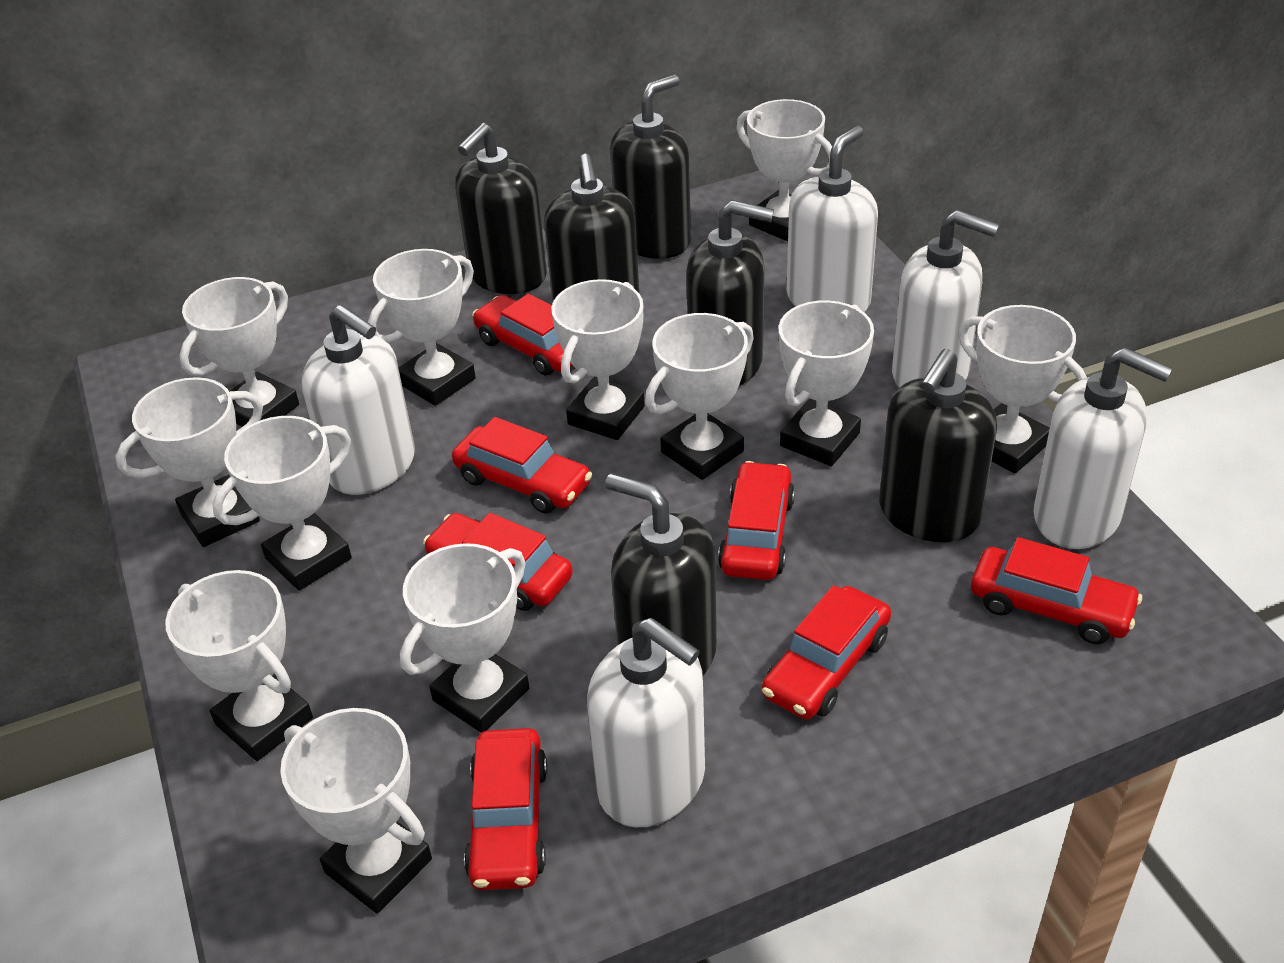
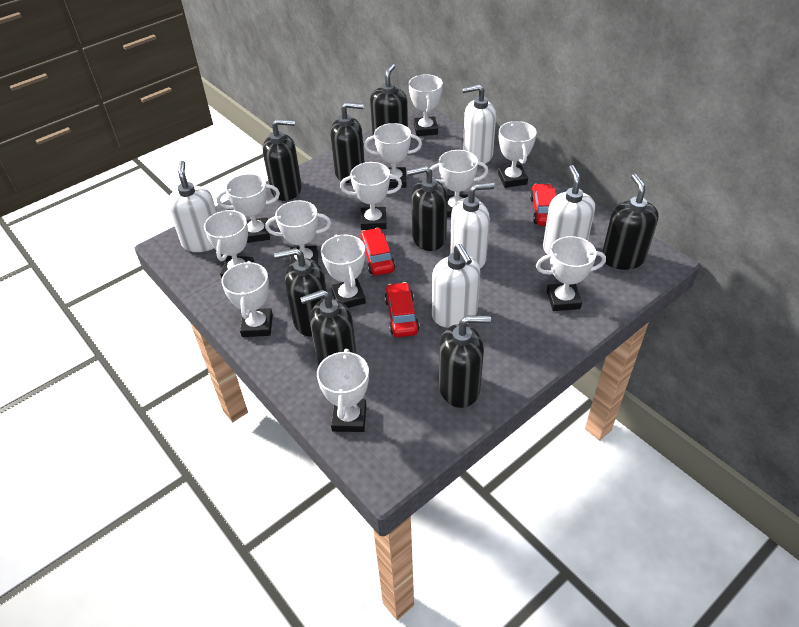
black soap dispenser: 6 -> 8
red car: 7 -> 3

